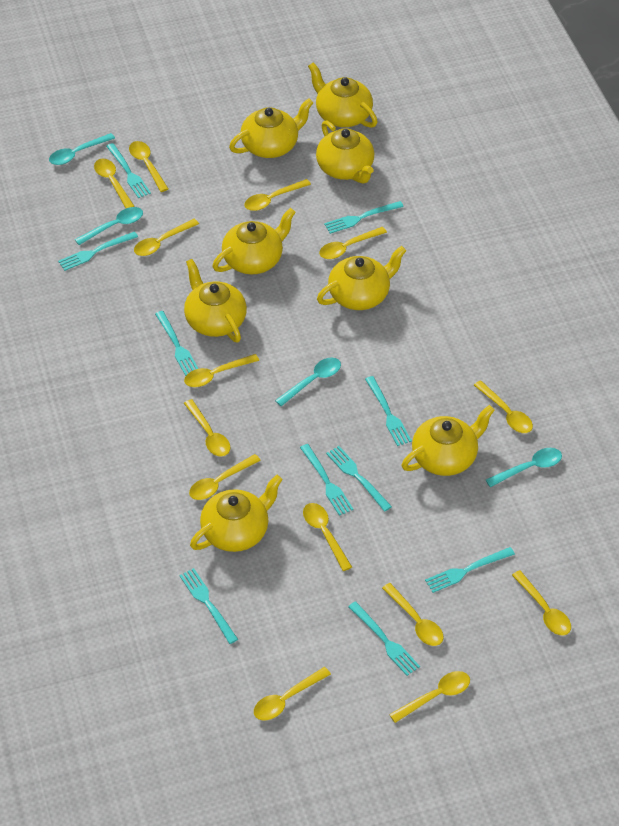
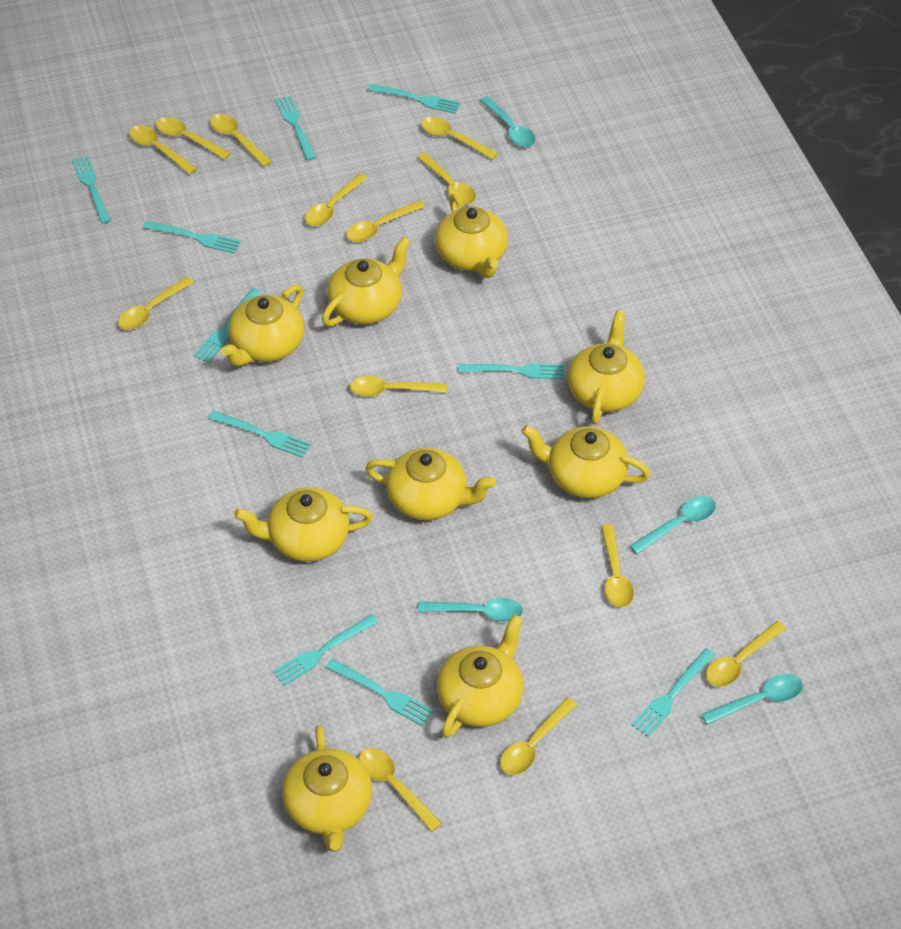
yellow spoon: 14 -> 13
yellow teapot: 8 -> 9

